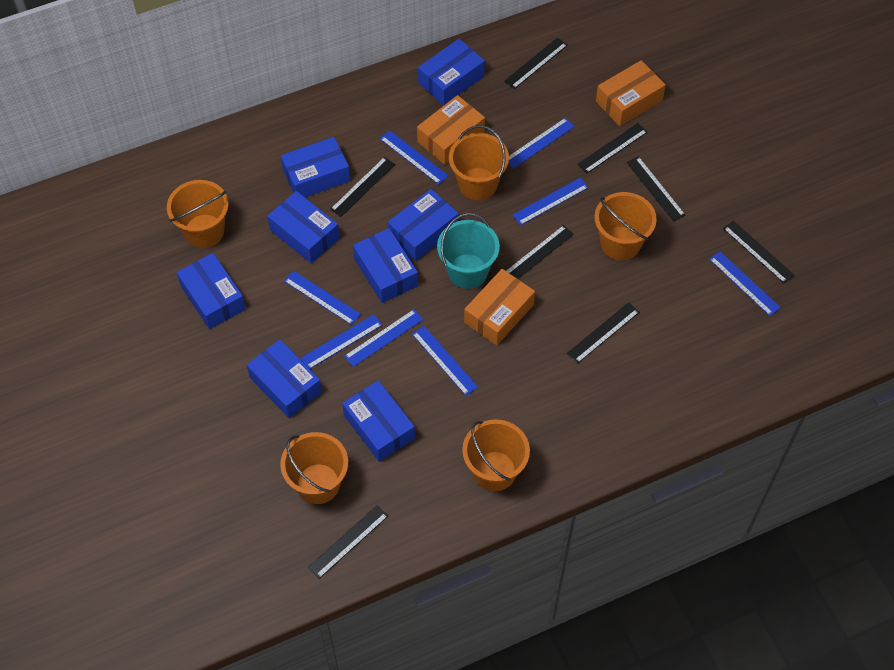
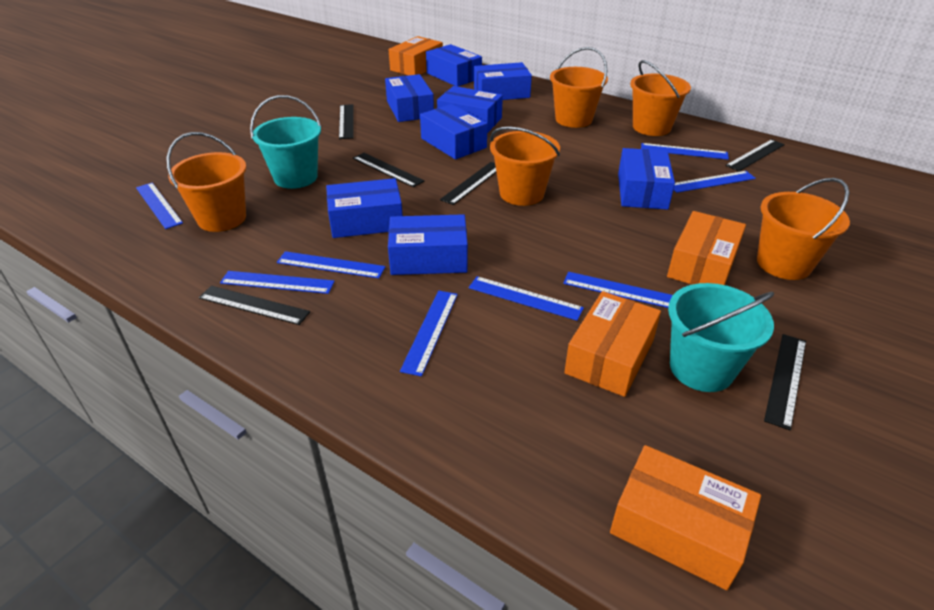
black ruler: 8 -> 6
orange box: 3 -> 4
turquoise bucket: 1 -> 2

